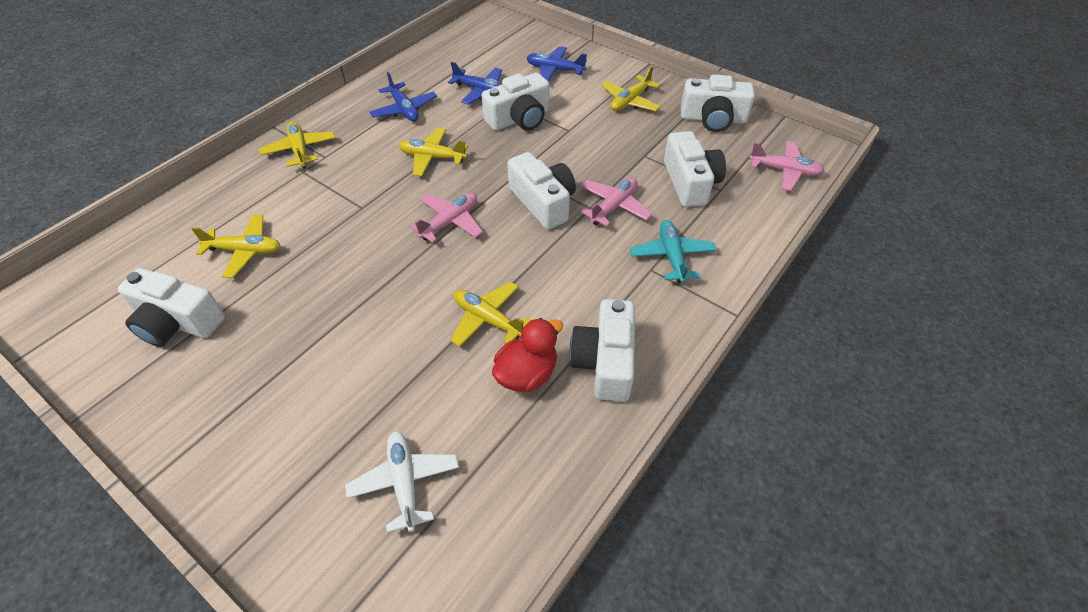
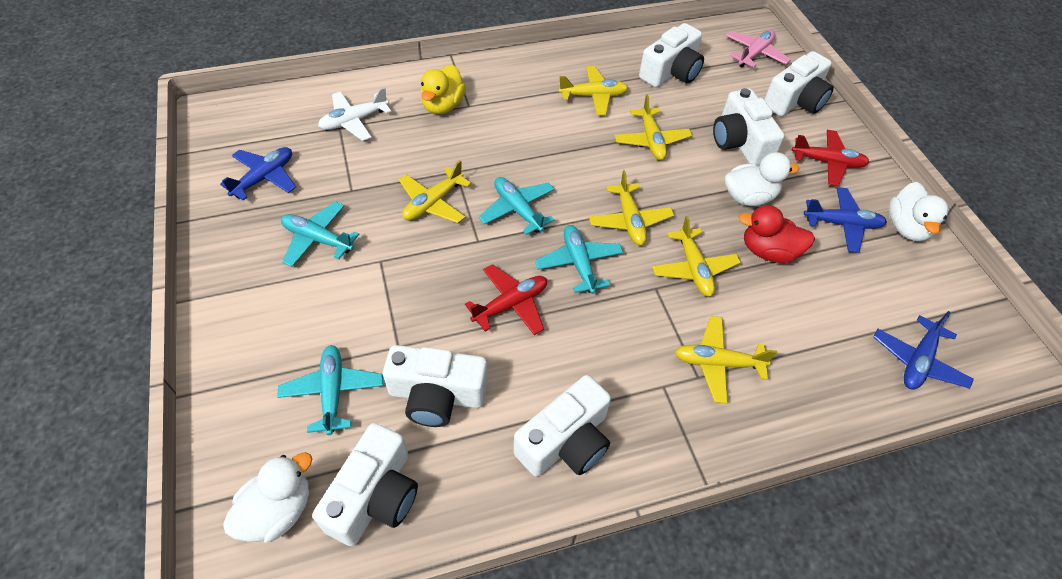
pink plane: 3 -> 1
red plane: 0 -> 2
turquoise plane: 1 -> 4
white duck: 0 -> 3
yellow duck: 0 -> 1
yellow plane: 5 -> 6

